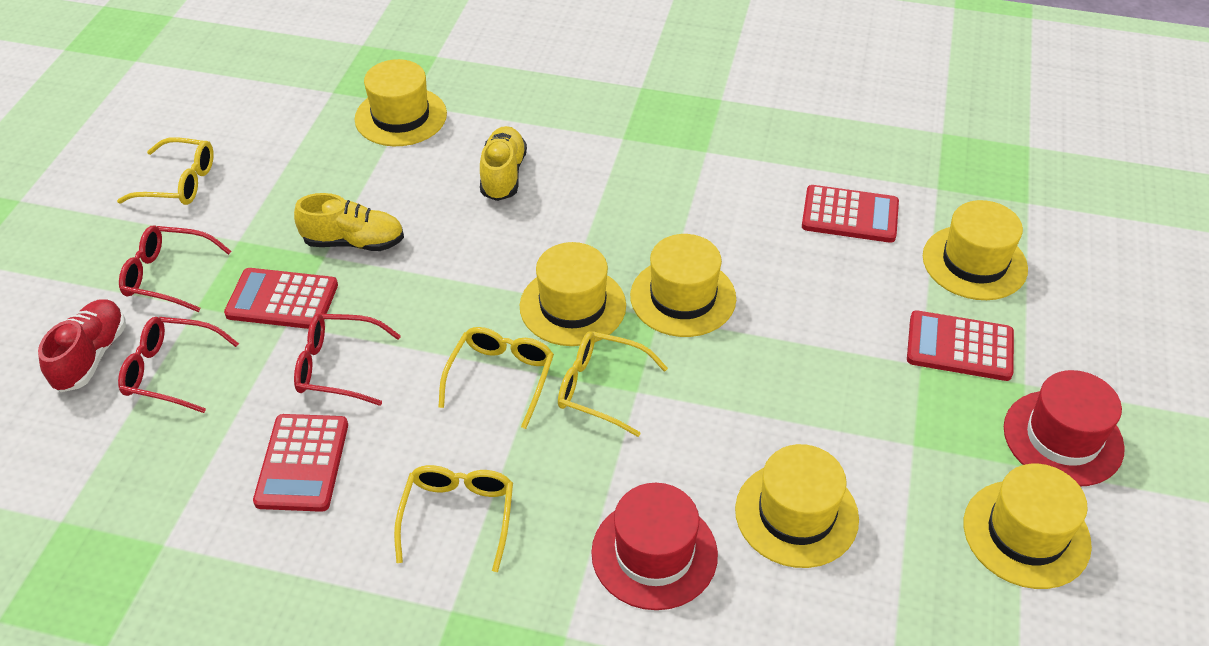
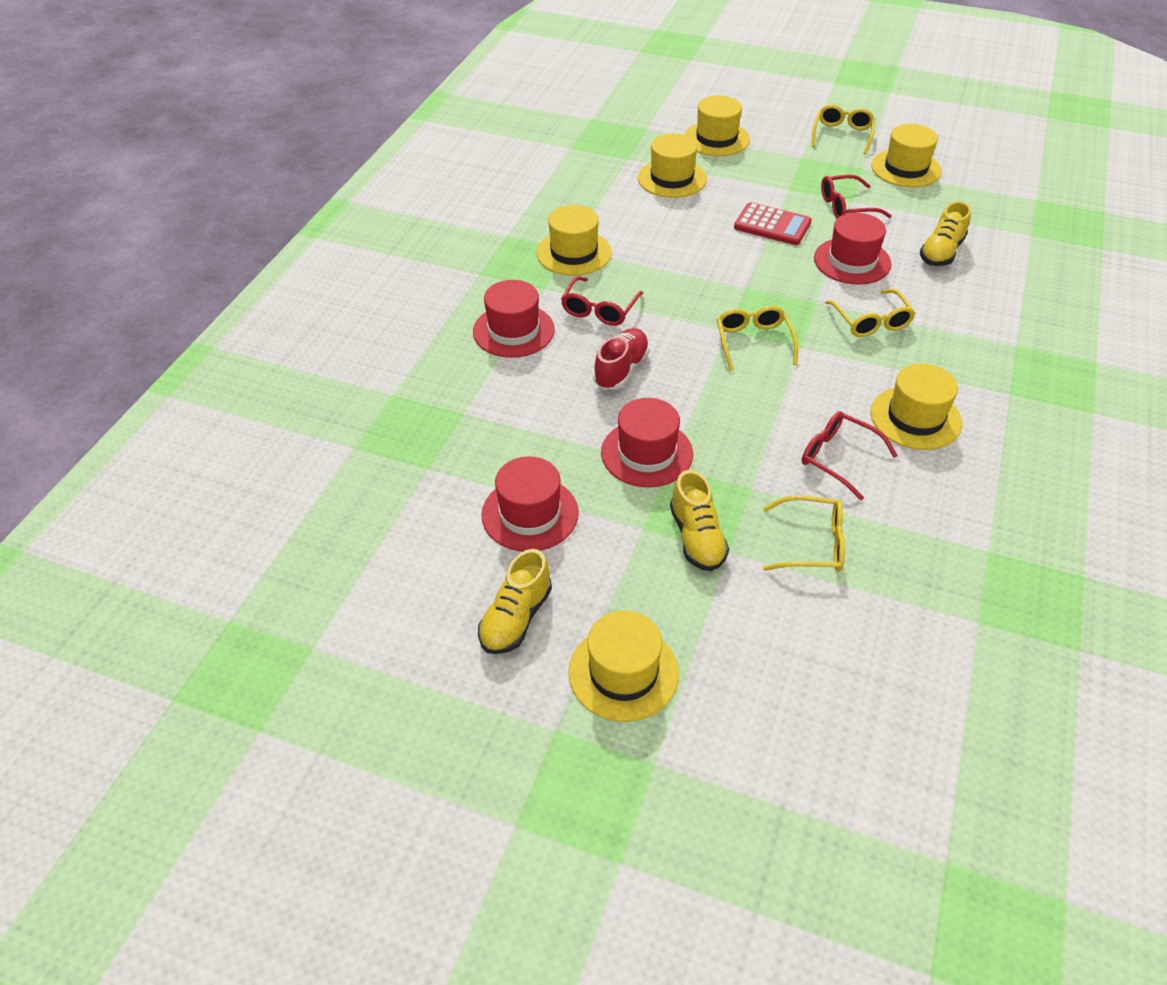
red calculator: 4 -> 1
red hat: 2 -> 4
yellow shoe: 2 -> 3

